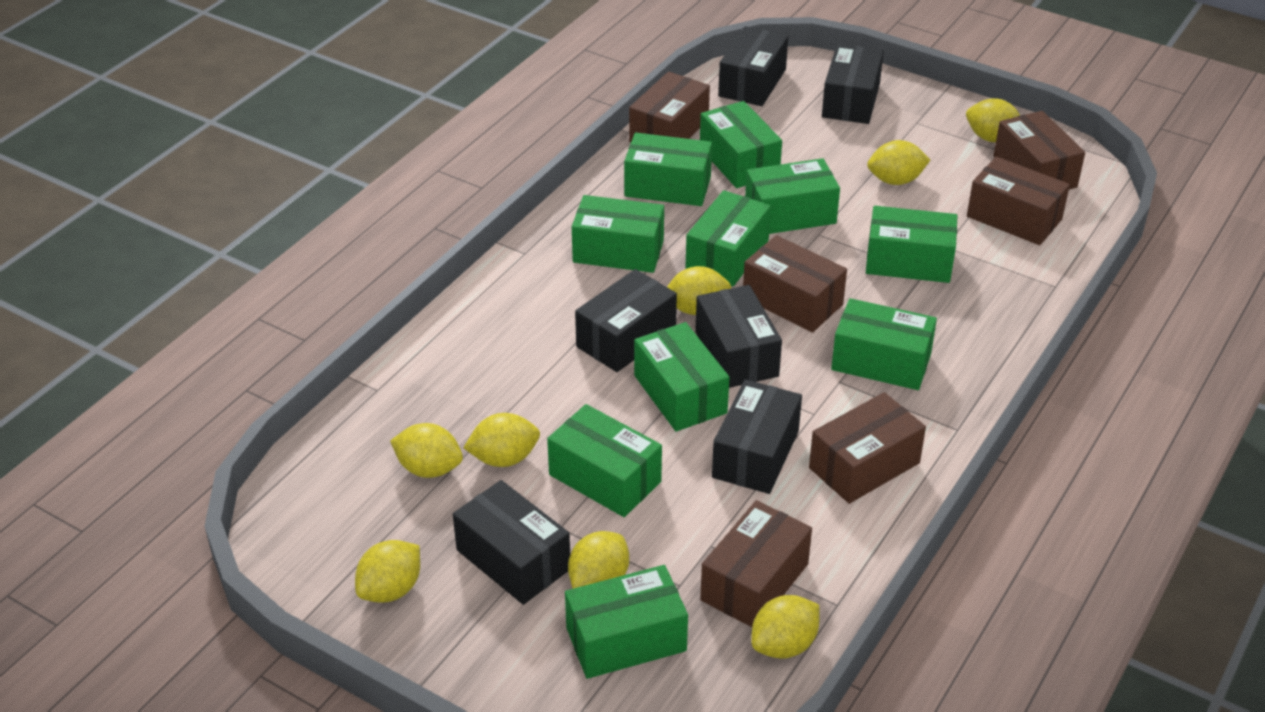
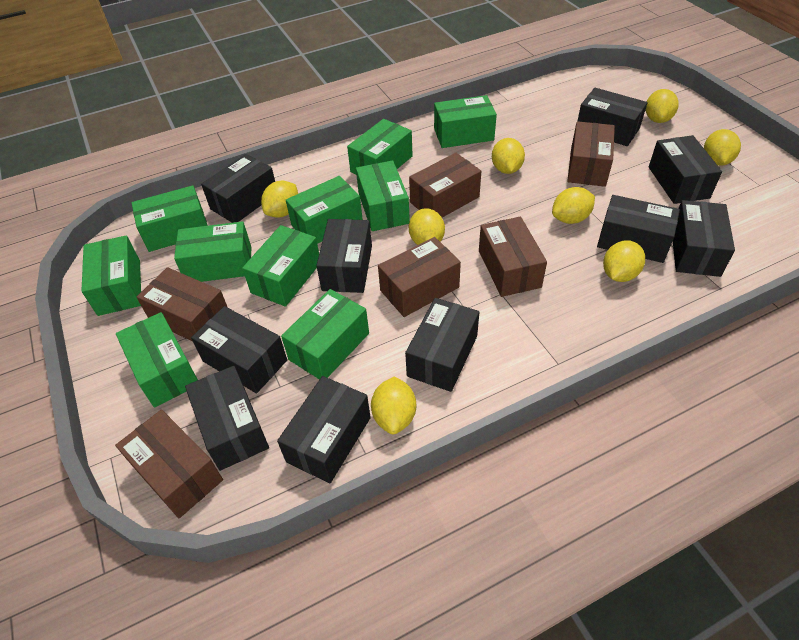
black box: 6 -> 10

